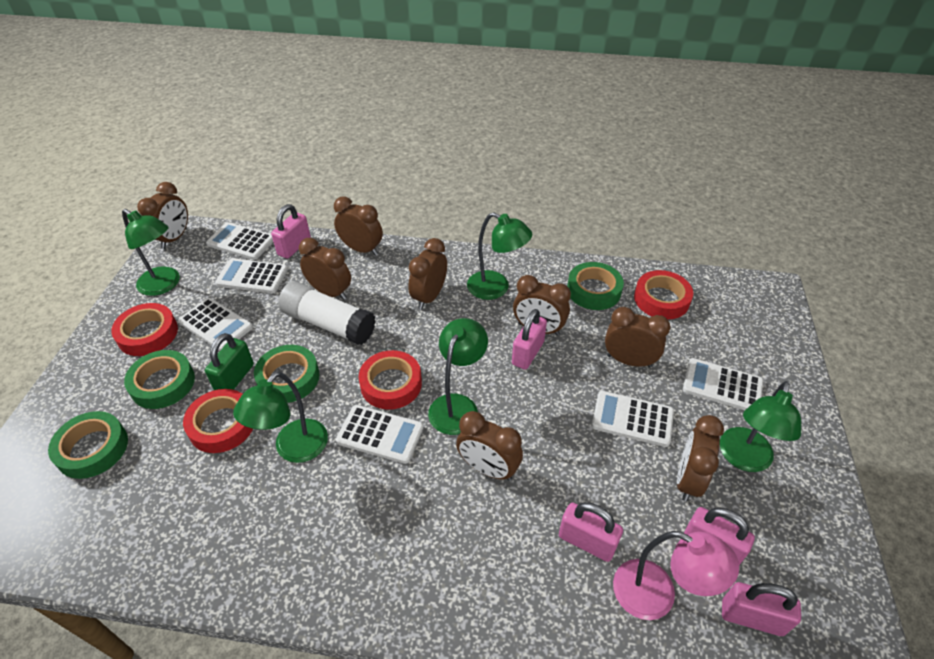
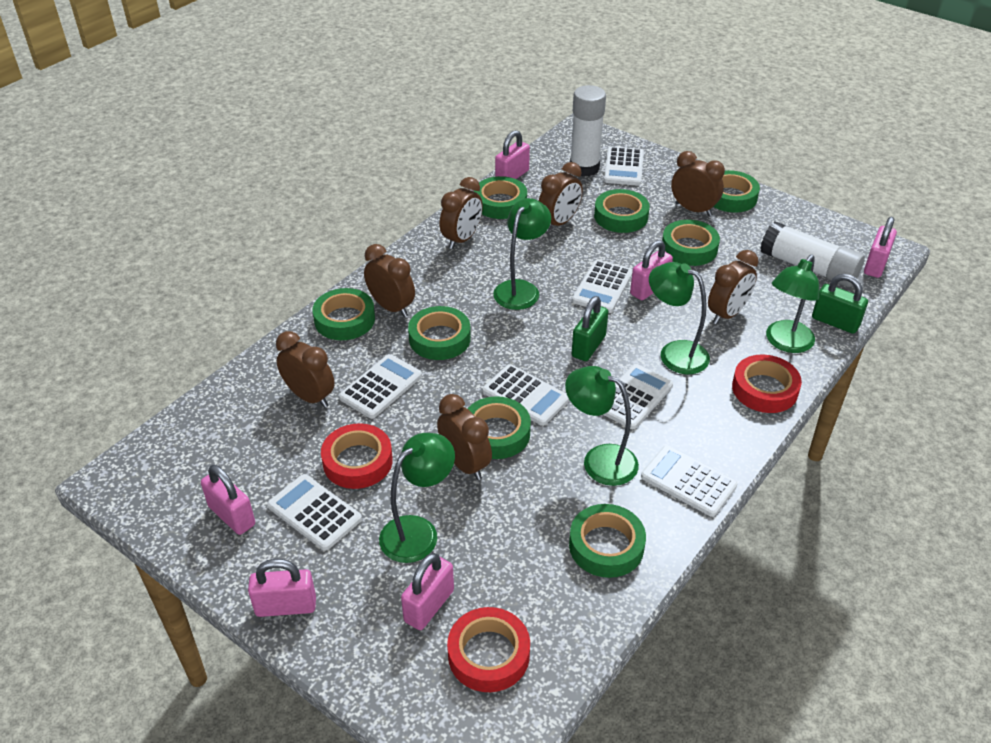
brown clock: 8 -> 7
green padlock: 1 -> 2
green tape: 4 -> 8
pink lamp: 1 -> 0
pink padlock: 5 -> 6
red tape: 4 -> 3
white calculator: 6 -> 7
white glue stick: 1 -> 2

